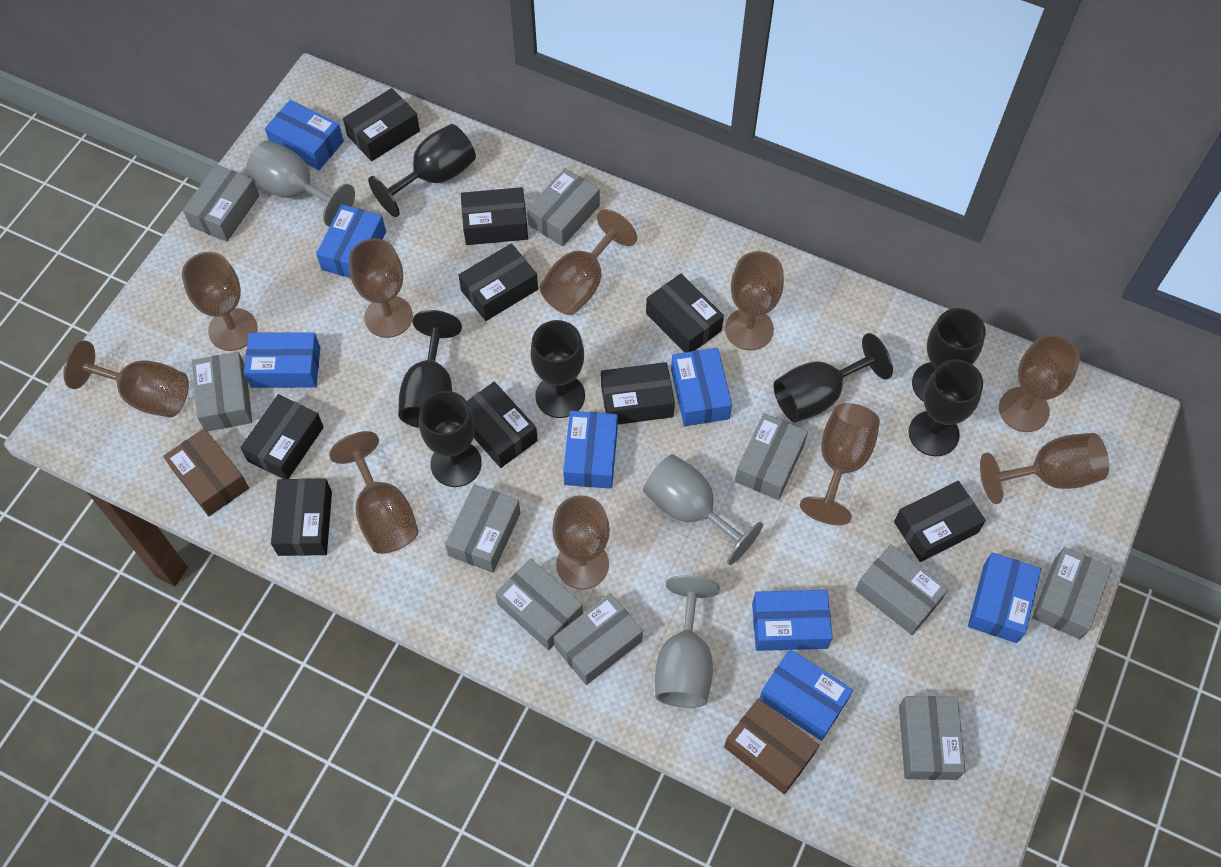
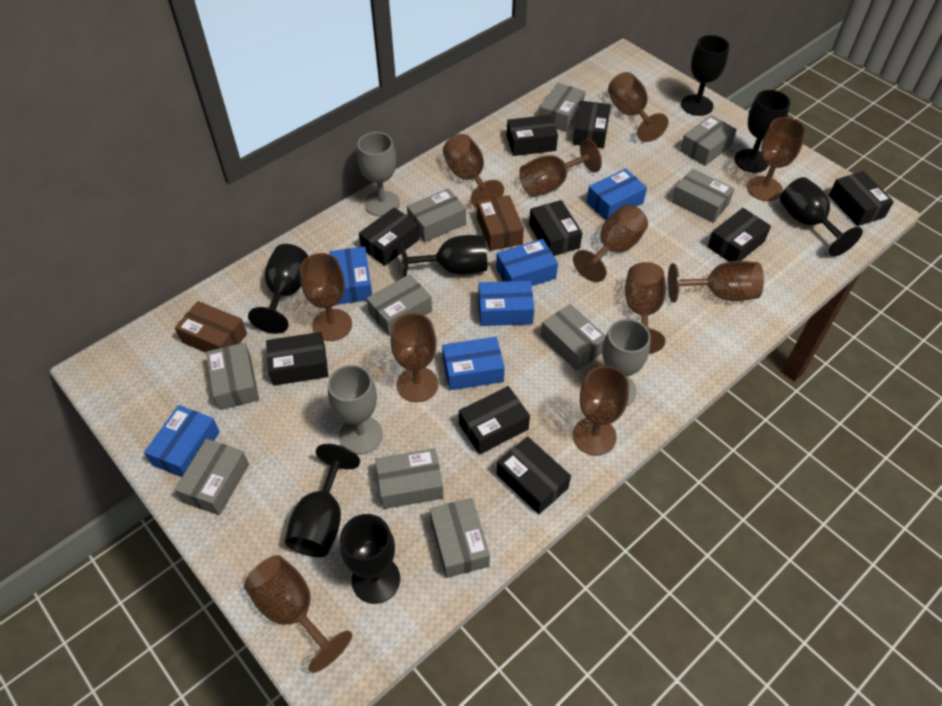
blue box: 8 -> 6
brown goblet: 10 -> 11

